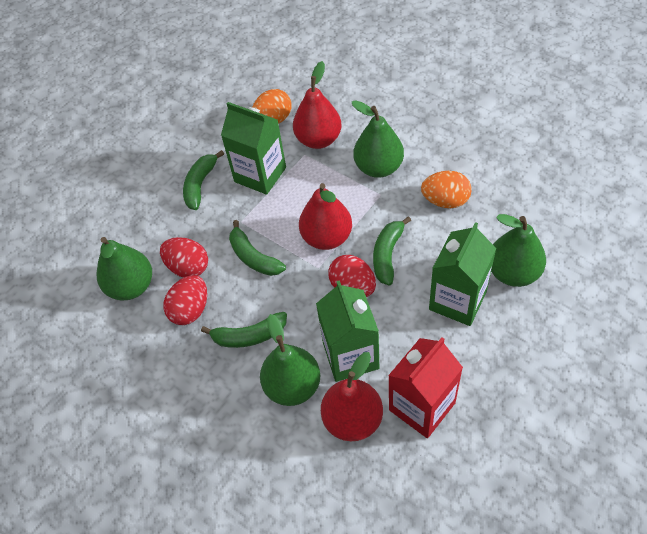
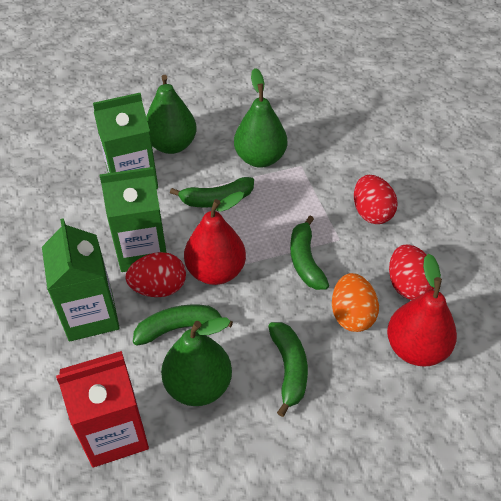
green pear: 4 -> 3
orange egg: 2 -> 1
red pear: 3 -> 2

